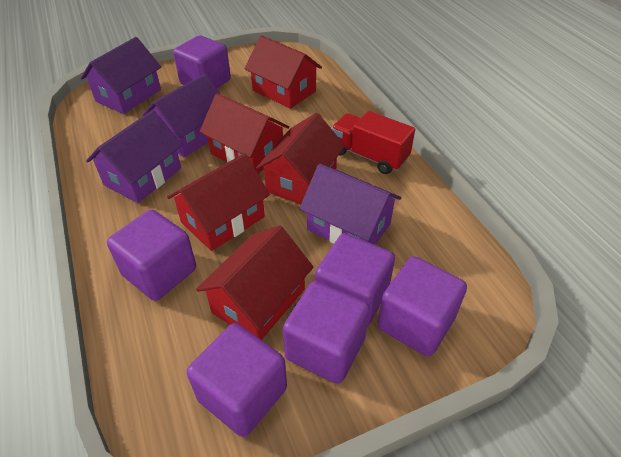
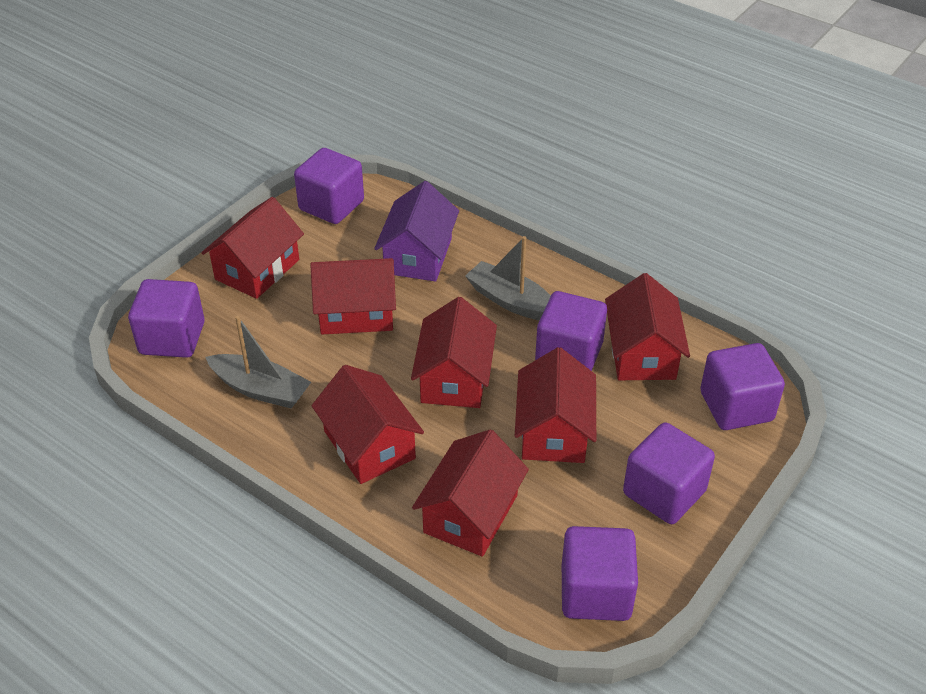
grey boat: 0 -> 2
purple house: 4 -> 1
red house: 5 -> 7
red truck: 1 -> 0

